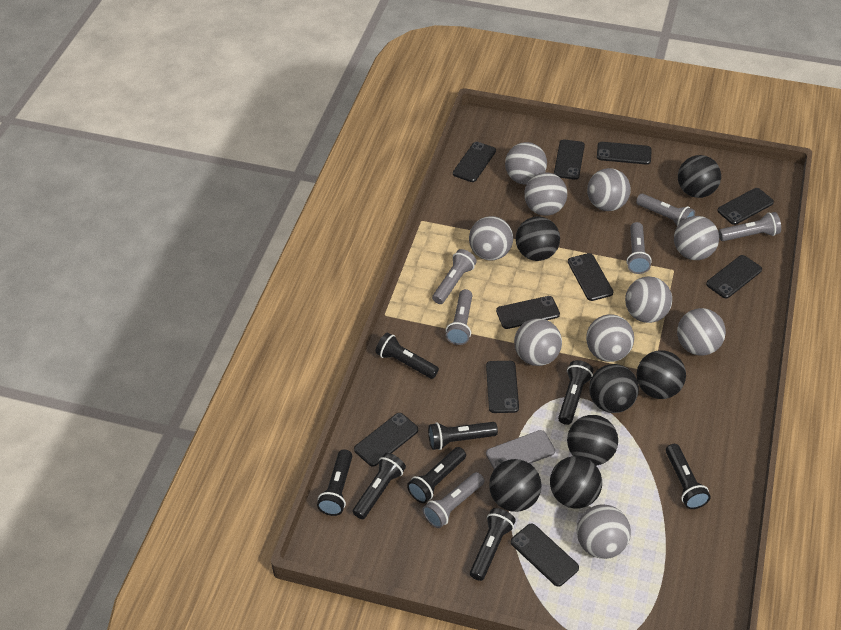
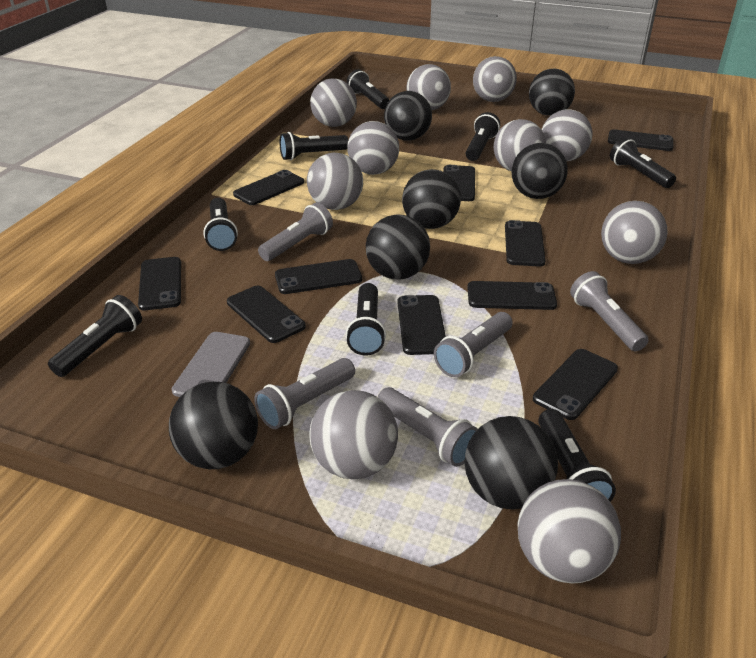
grey flashlight: 6 -> 5

